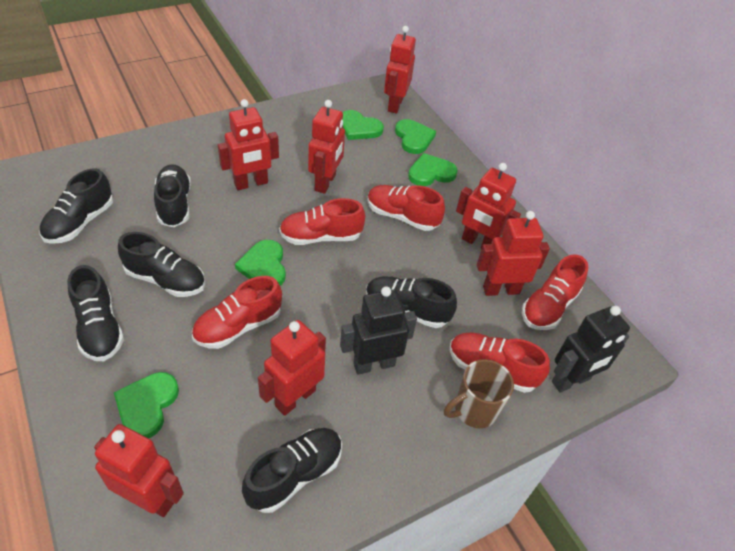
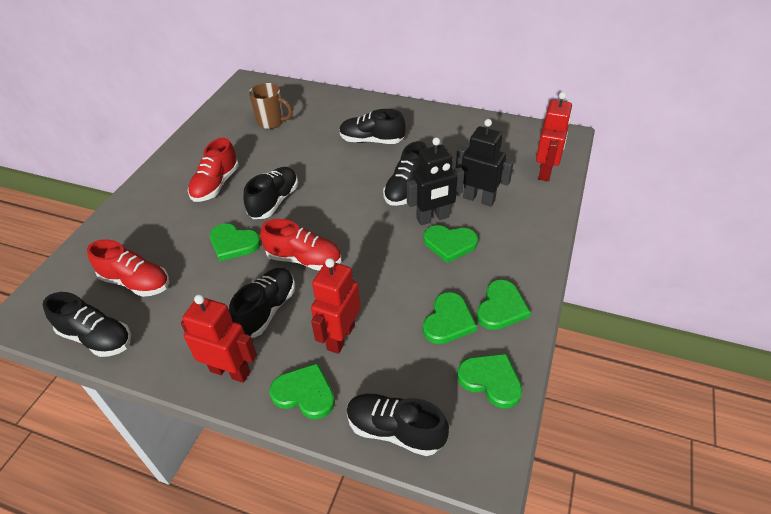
green heart: 5 -> 6
red robot: 7 -> 3
red shoe: 5 -> 3

